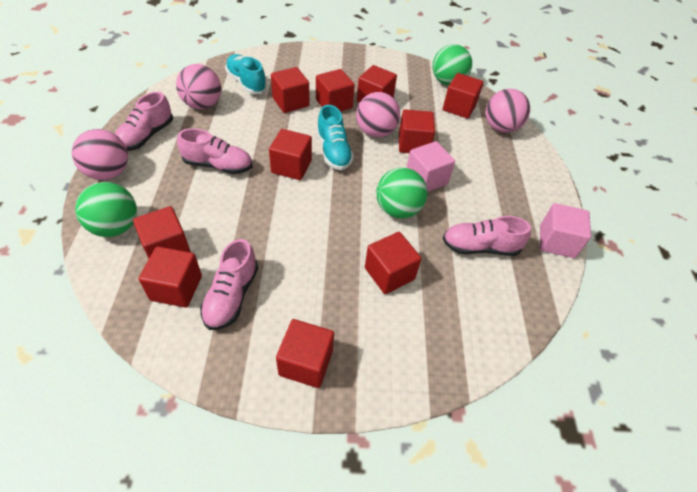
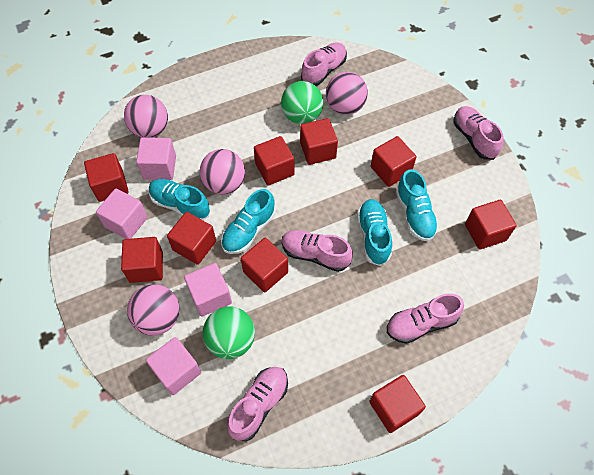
green ball: 3 -> 2
pink cube: 2 -> 4
pink shoe: 4 -> 5
red cube: 10 -> 9
turquoise shoe: 2 -> 4

